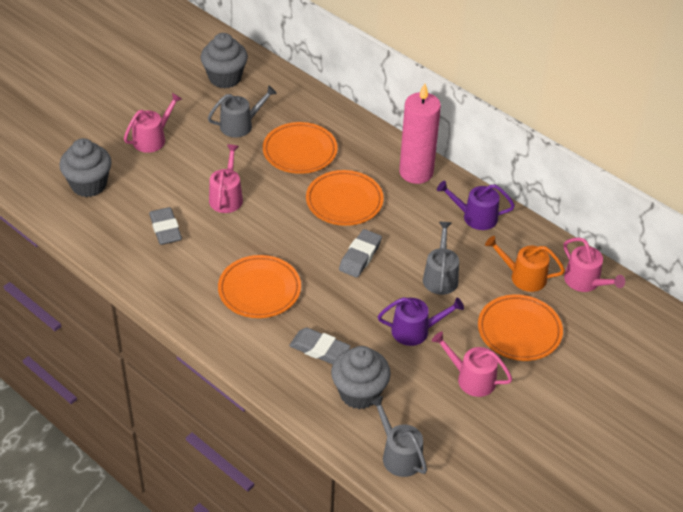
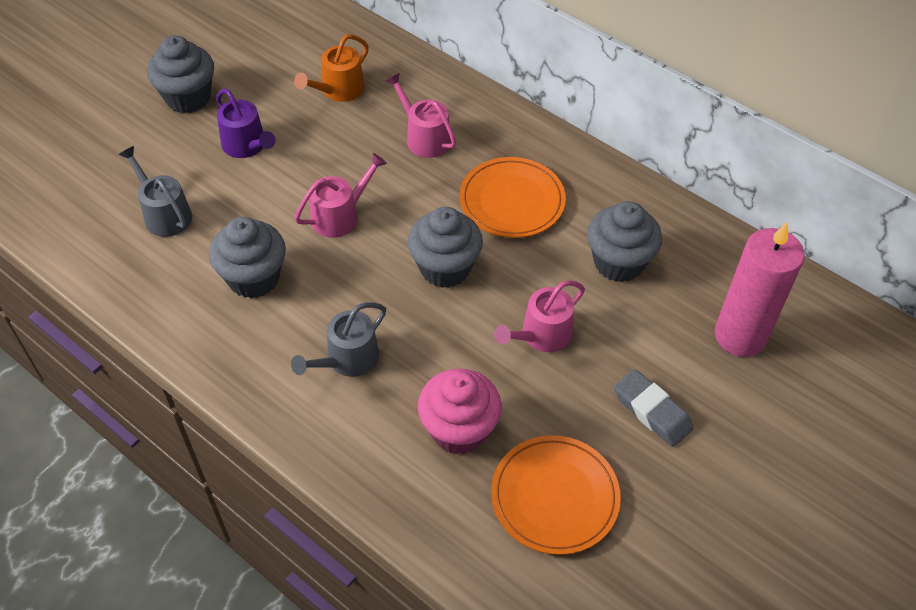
grey cupcake: 3 -> 4
grey eraser: 3 -> 1
grey watering can: 3 -> 2
orange plate: 4 -> 2
pink cupcake: 0 -> 1
pink watering can: 4 -> 3
purple watering can: 2 -> 1

